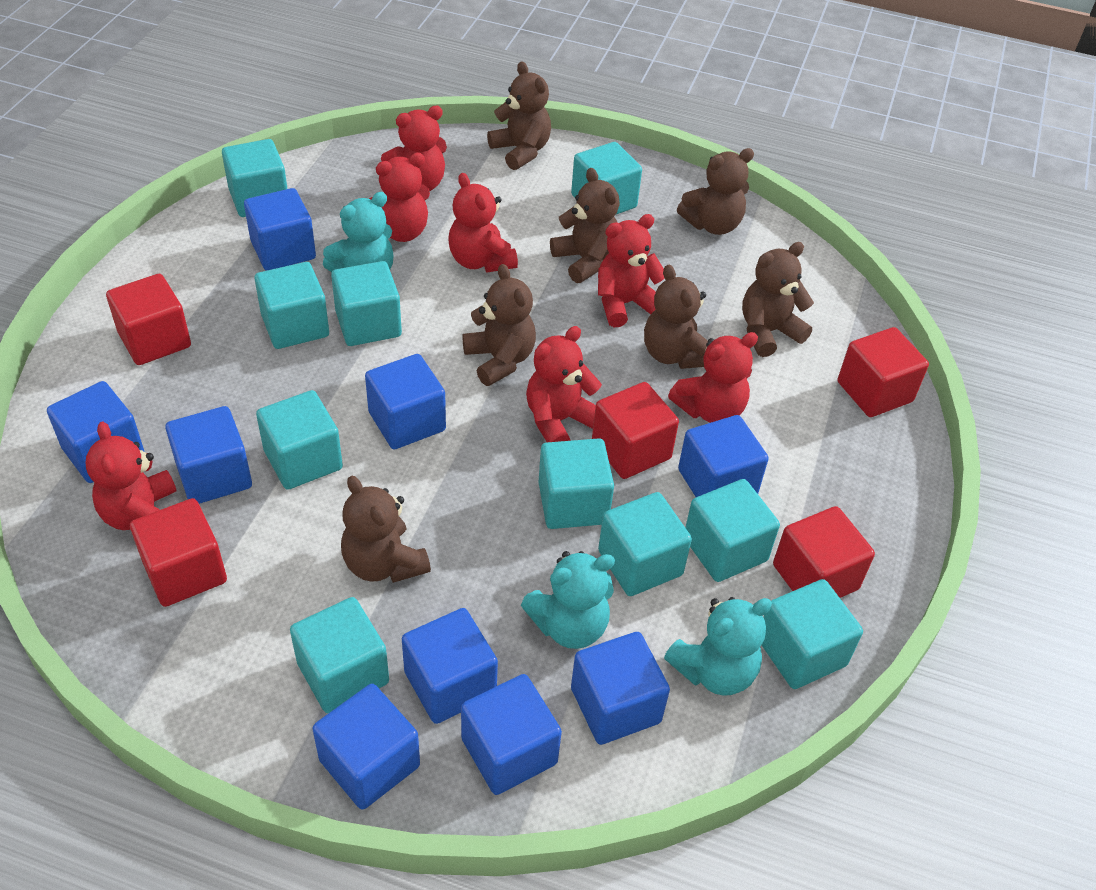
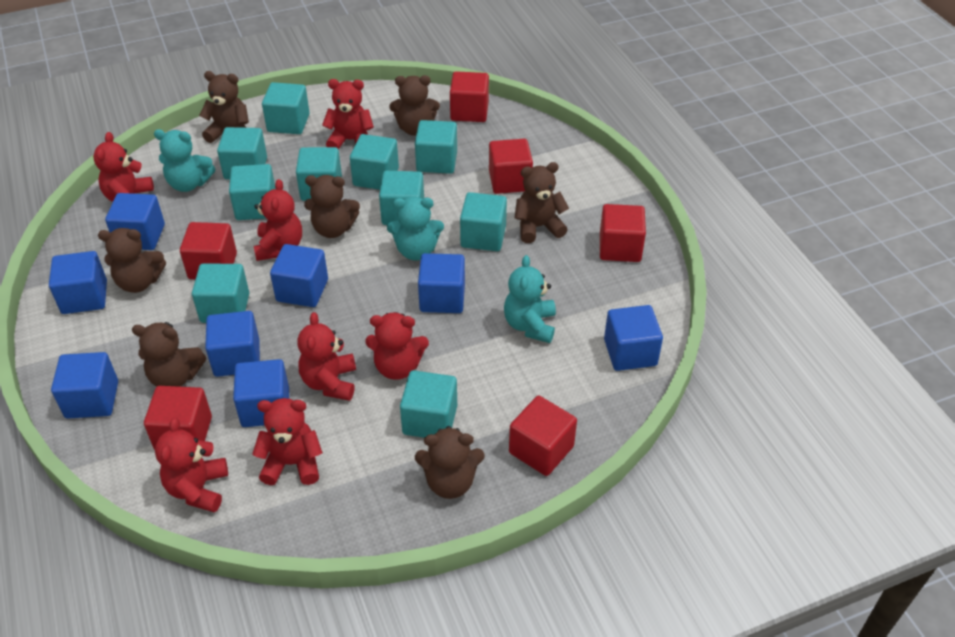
blue cube: 9 -> 8
red cube: 5 -> 6

